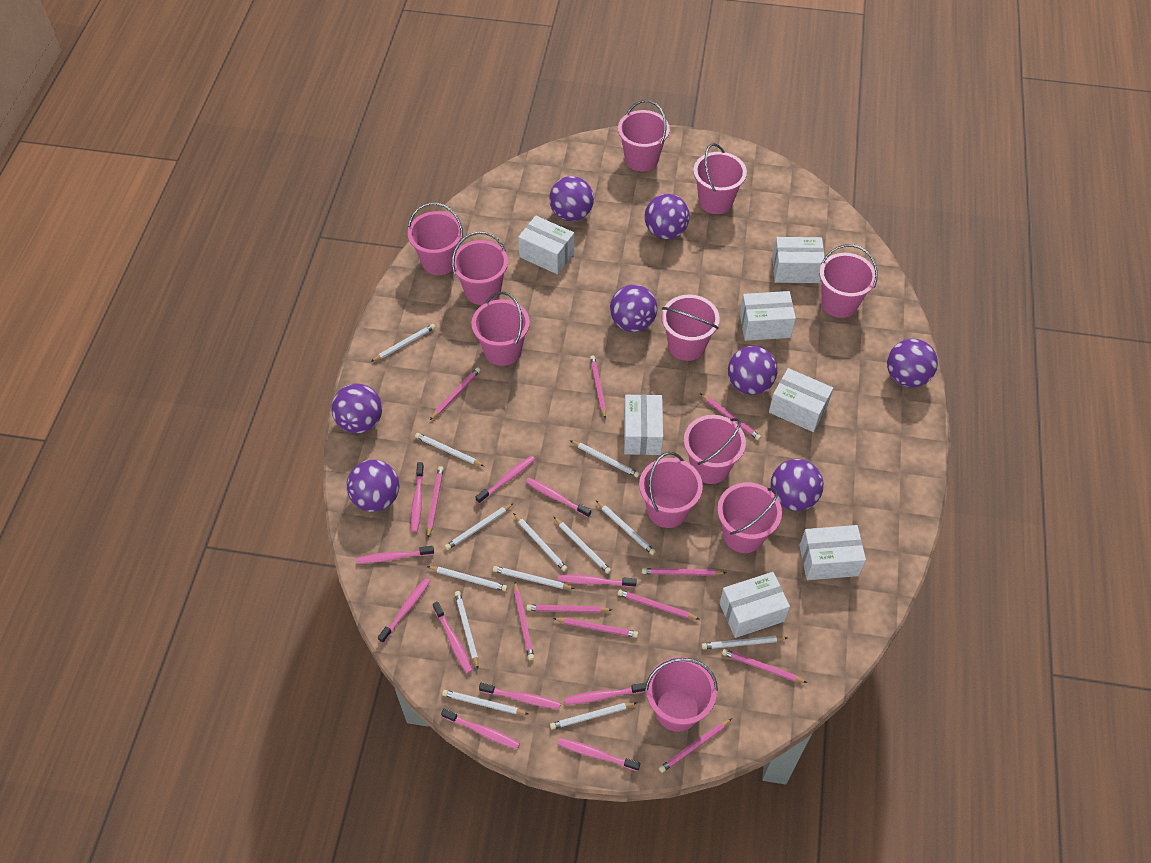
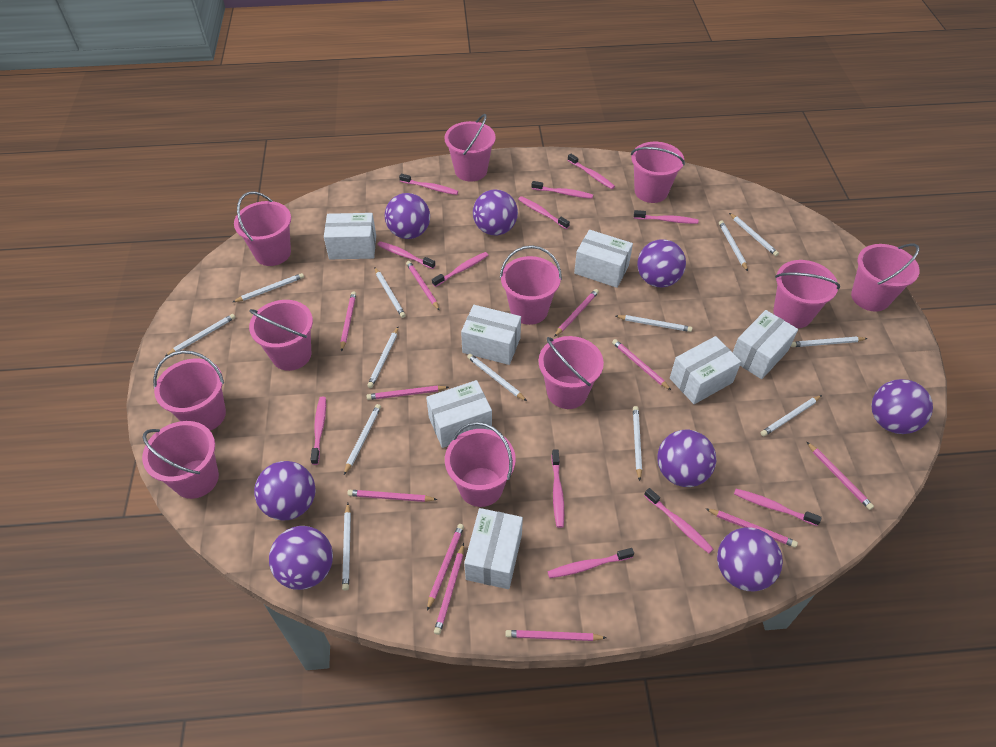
pink toothbrush: 11 -> 12

